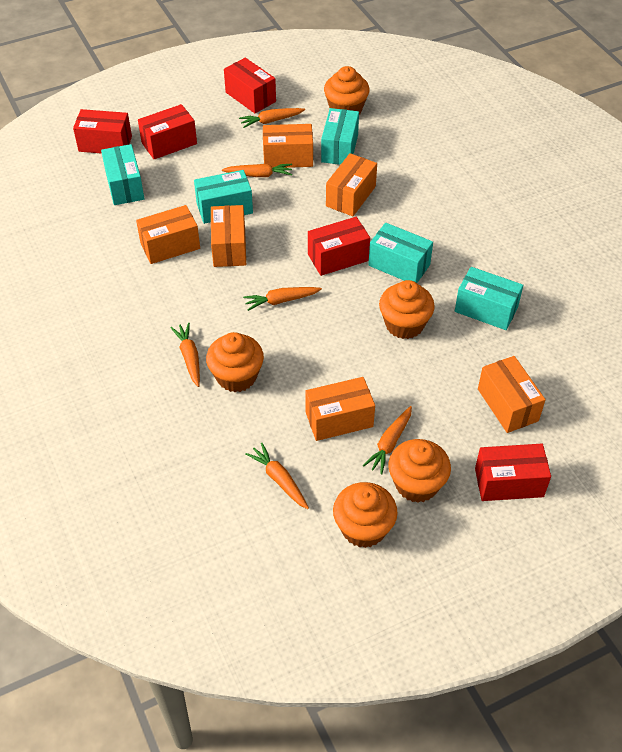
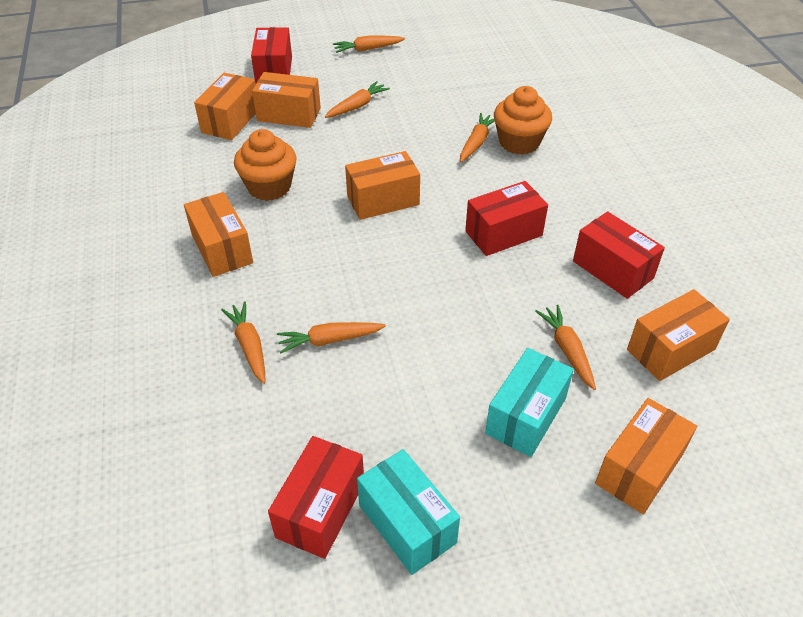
orange cupcake: 5 -> 2
red box: 5 -> 4
turquoise box: 5 -> 2

